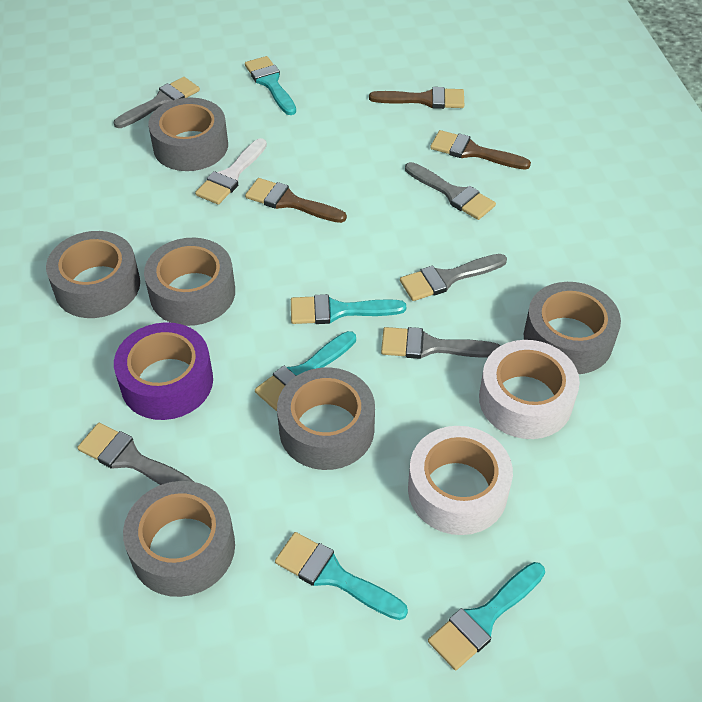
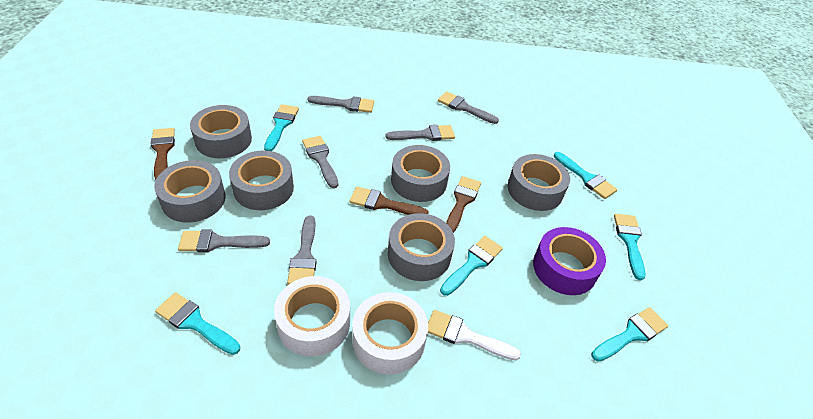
grey brush: 5 -> 6
turquoise brush: 5 -> 6

